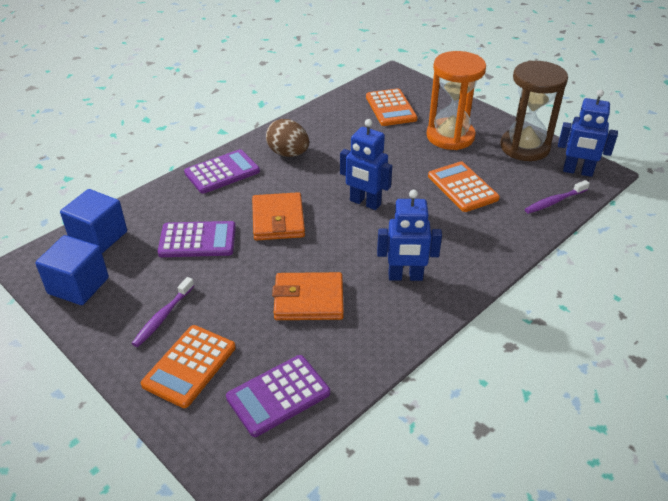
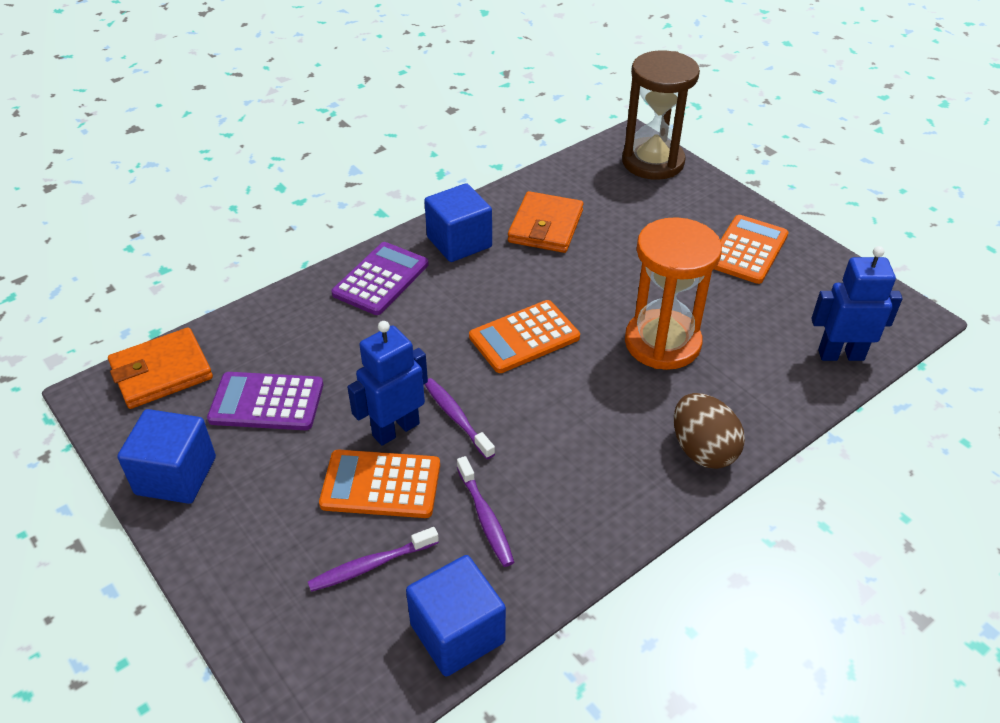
blue cube: 2 -> 3
blue robot: 3 -> 2
purple calculator: 3 -> 2
purple toothbrush: 2 -> 3

